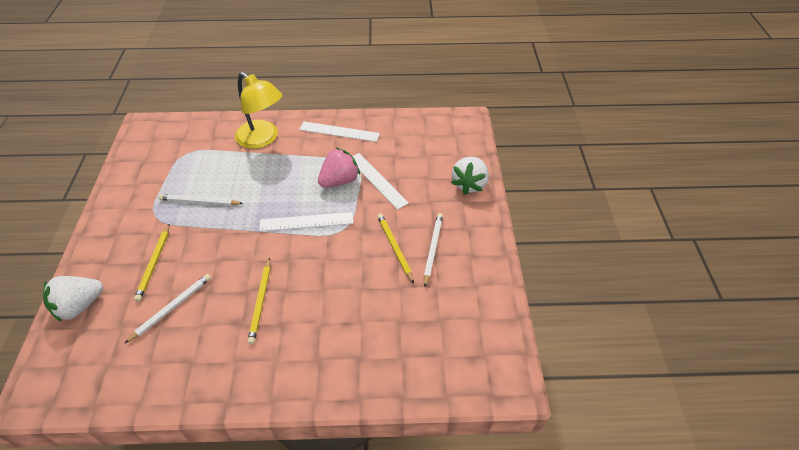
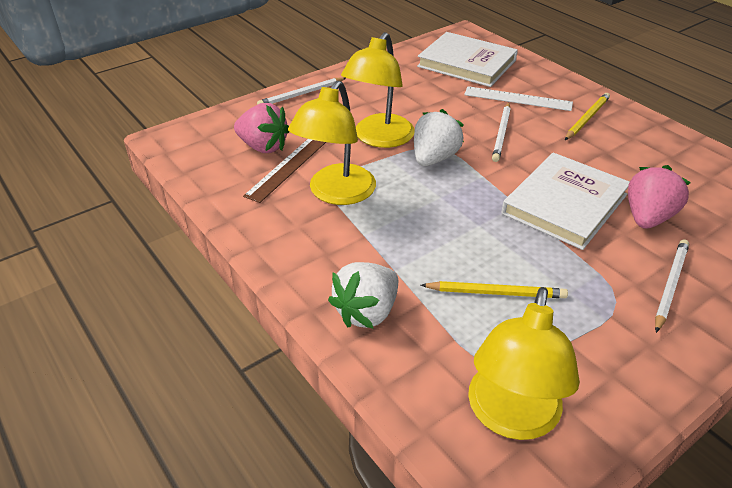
brown ruler: 0 -> 1
pink strawberry: 1 -> 2
white book: 0 -> 2
white ruler: 3 -> 1
yellow lamp: 1 -> 3
yellow pencil: 3 -> 2

